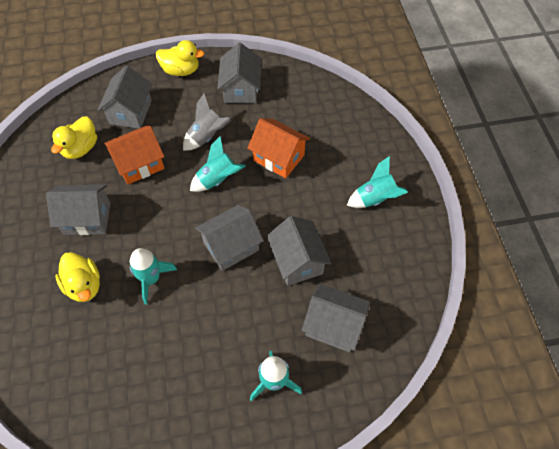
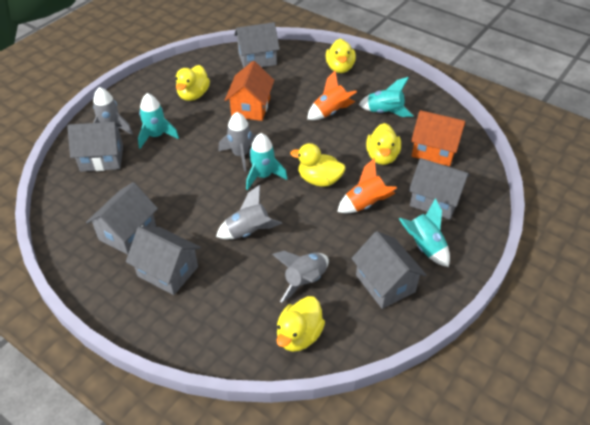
grey rocket: 1 -> 4
orange rocket: 0 -> 2
yellow duck: 3 -> 5

